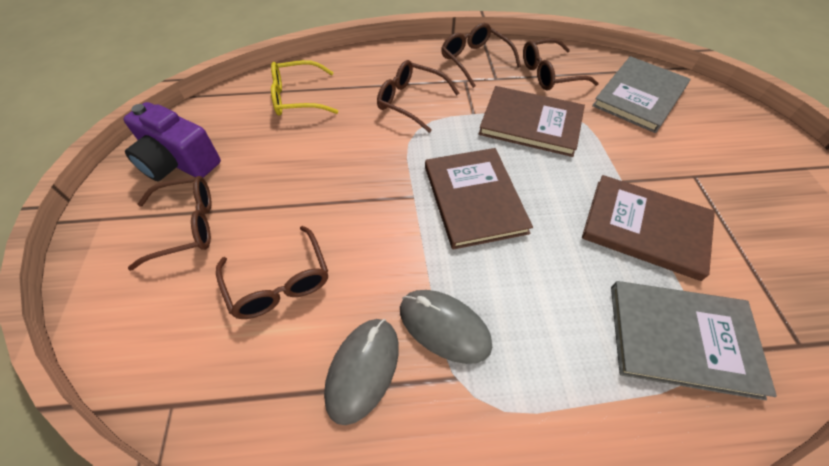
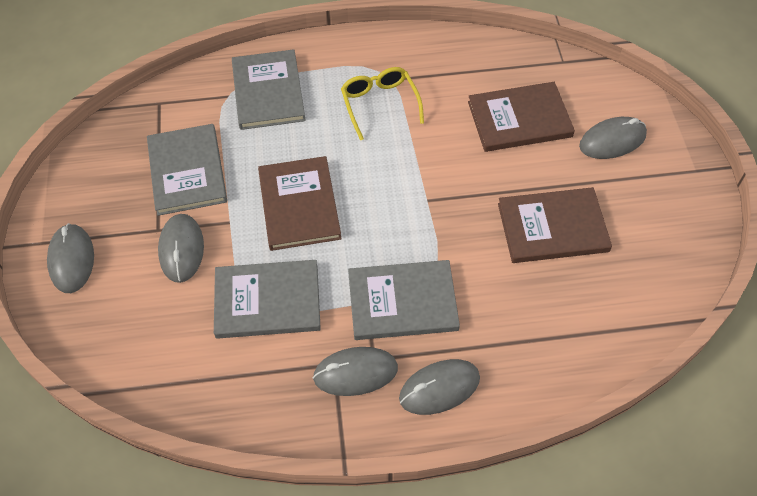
brown glasses: 5 -> 0
grey book: 2 -> 4
grey mouse: 2 -> 5
purple camera: 1 -> 0

